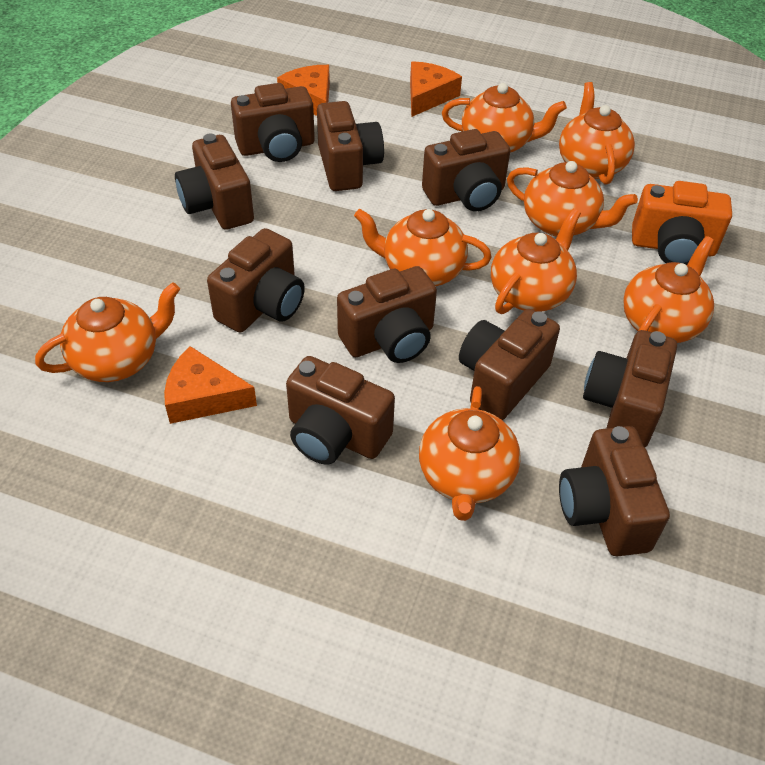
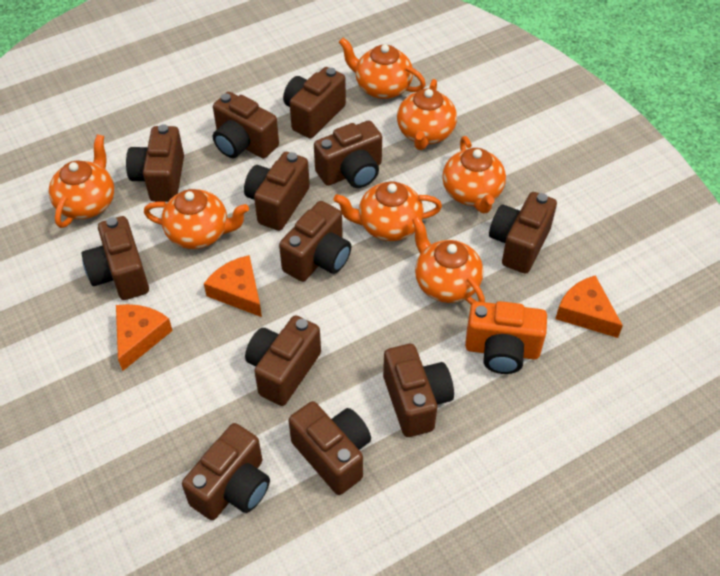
brown camera: 10 -> 12
orange teapot: 8 -> 7

